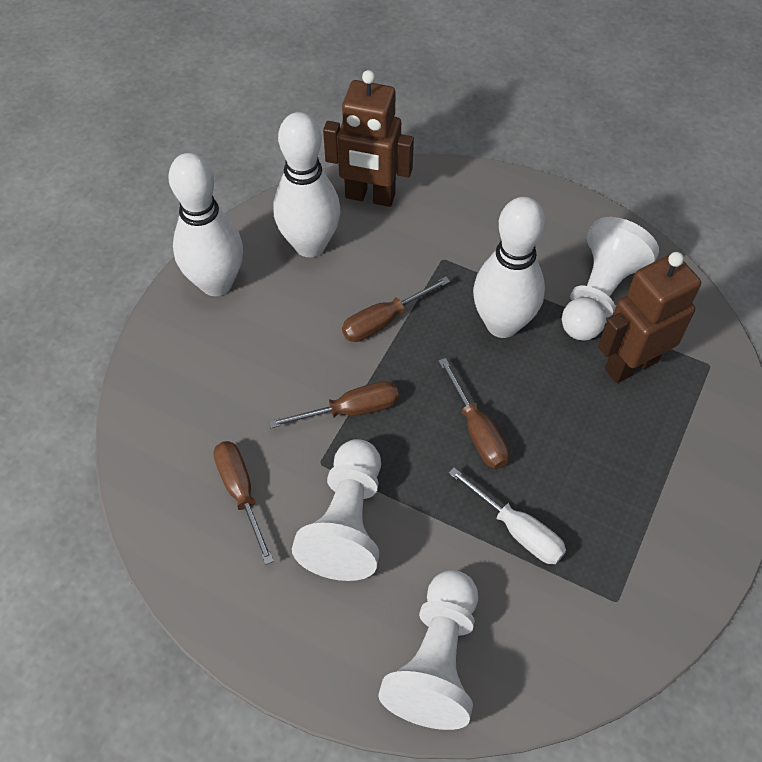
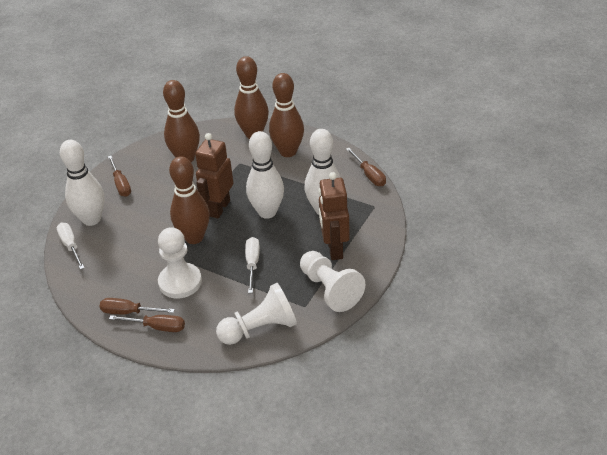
brown bowling pin: 0 -> 4
white screwdriver: 1 -> 2

